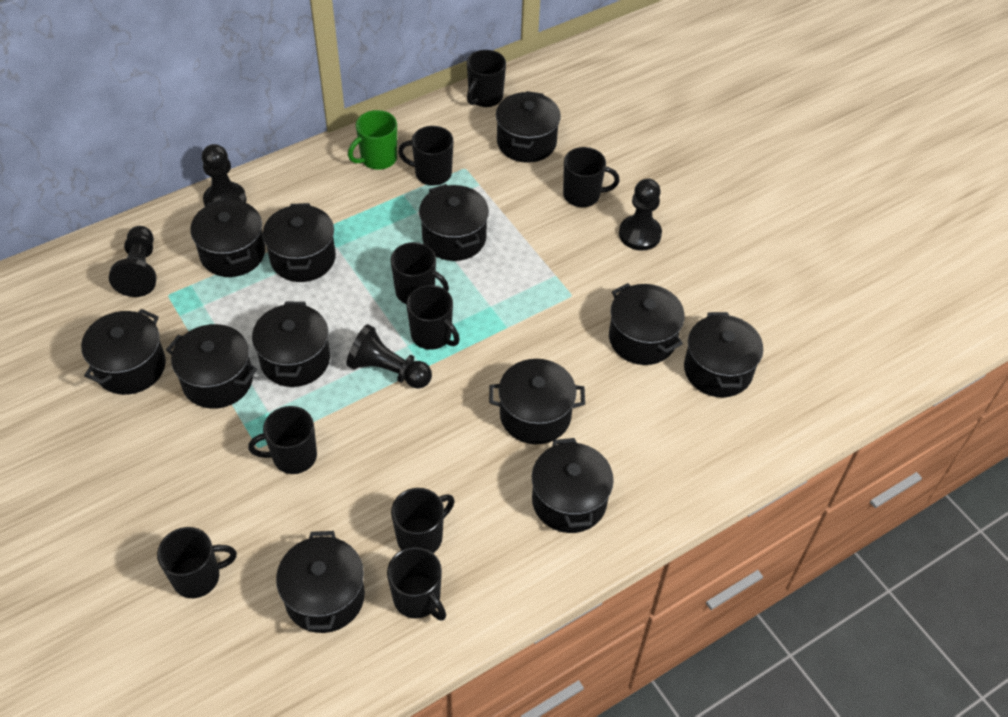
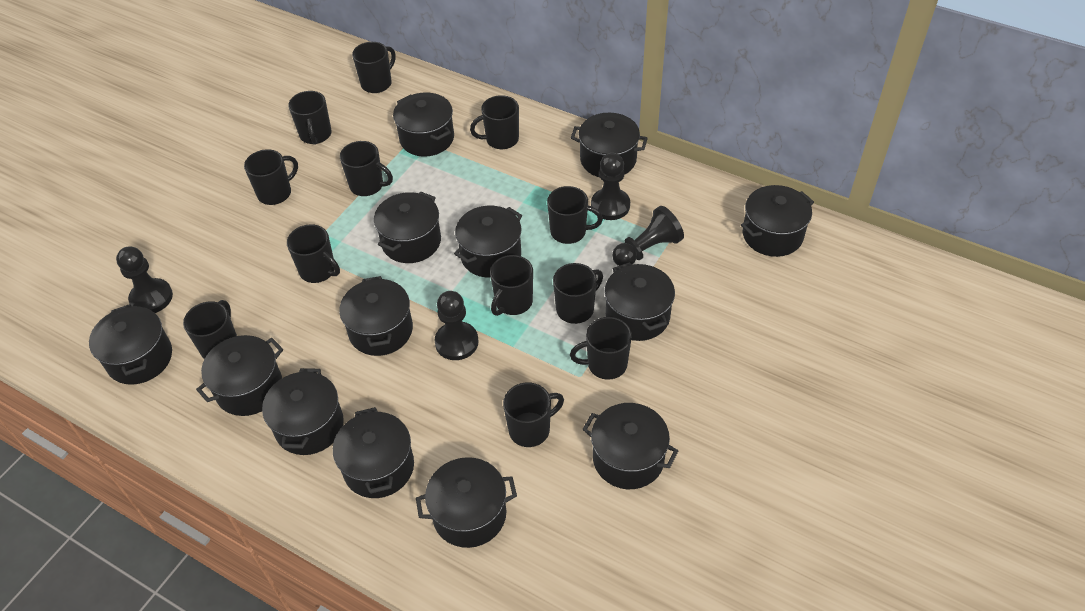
black mug: 9 -> 12
black pot: 12 -> 13
green mug: 1 -> 0

